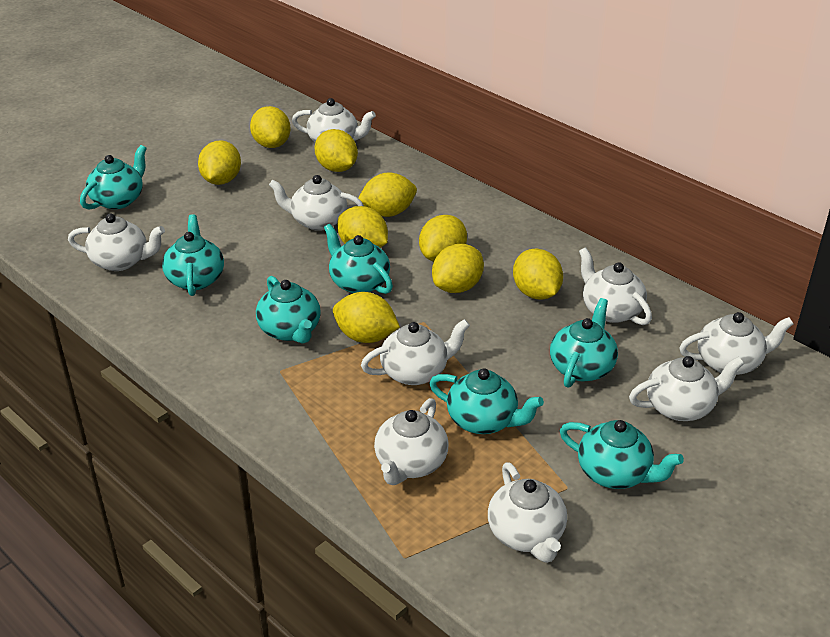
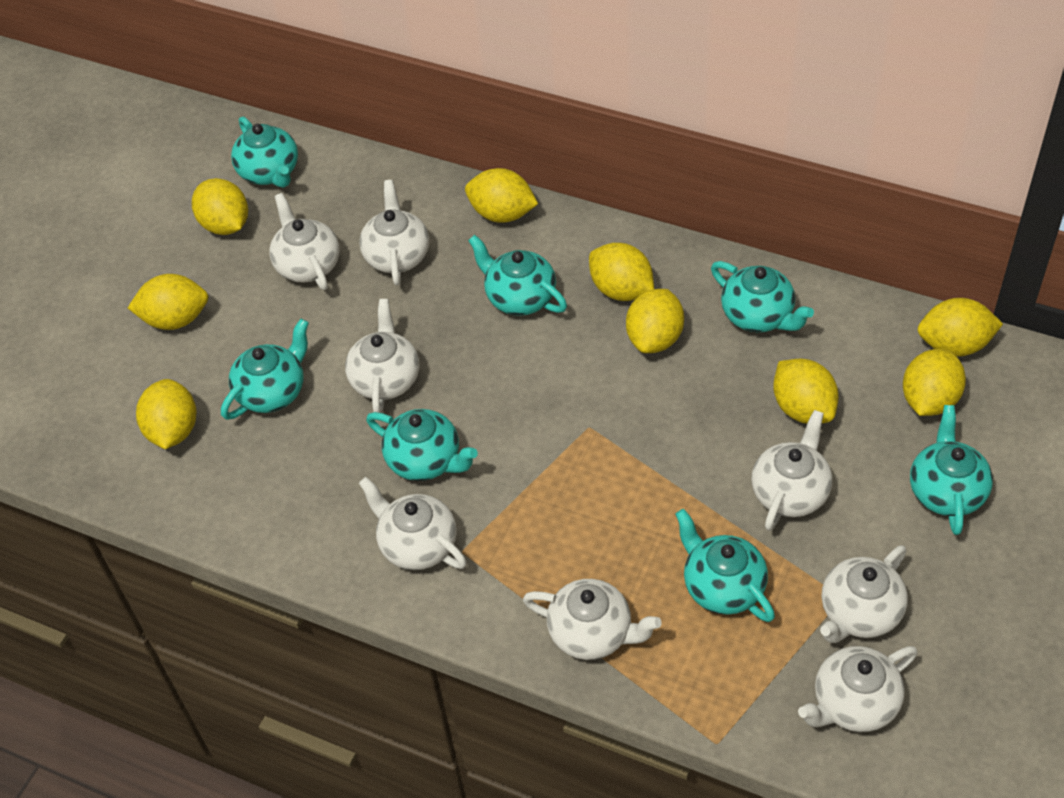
white teapot: 9 -> 8

